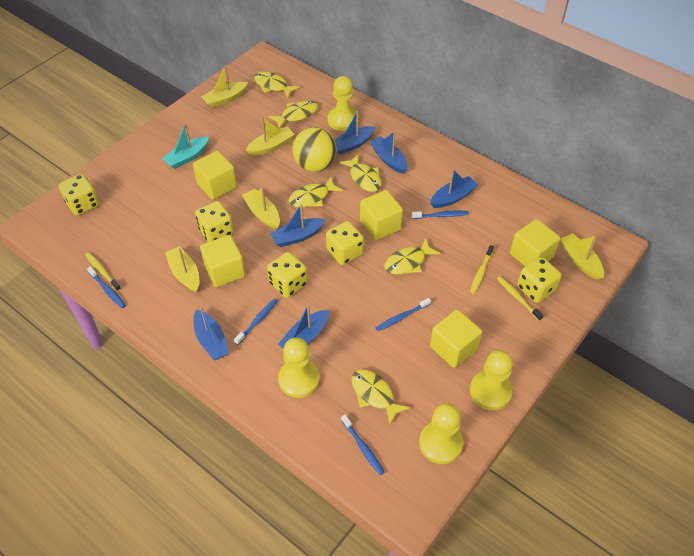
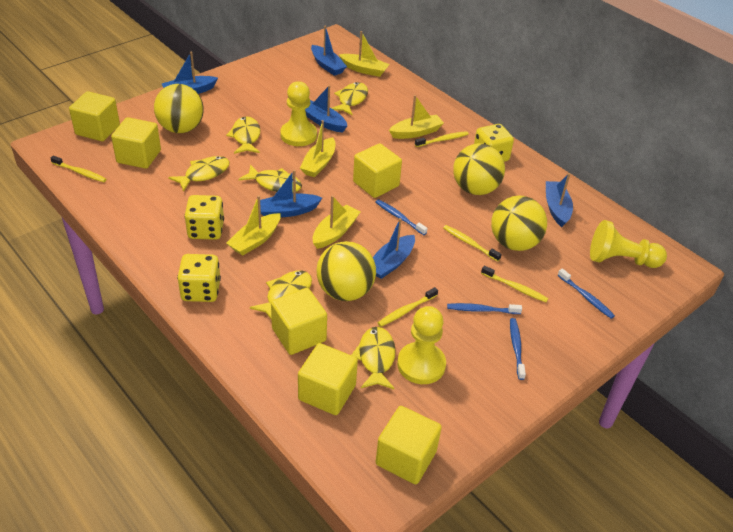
blue toothbrush: 5 -> 4
turquoise boat: 1 -> 0
yellow ball: 1 -> 4
yellow cube: 5 -> 6
yellow dice: 5 -> 3
yellow pawn: 4 -> 3
yellow toothbrush: 3 -> 5

